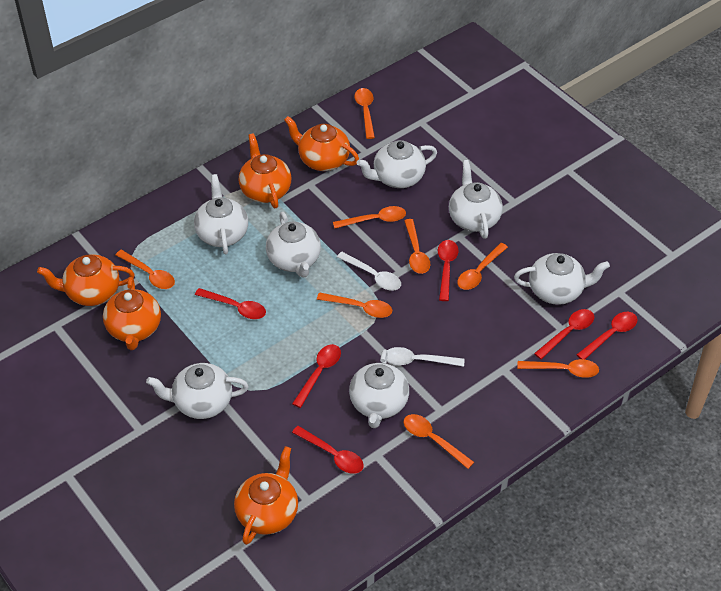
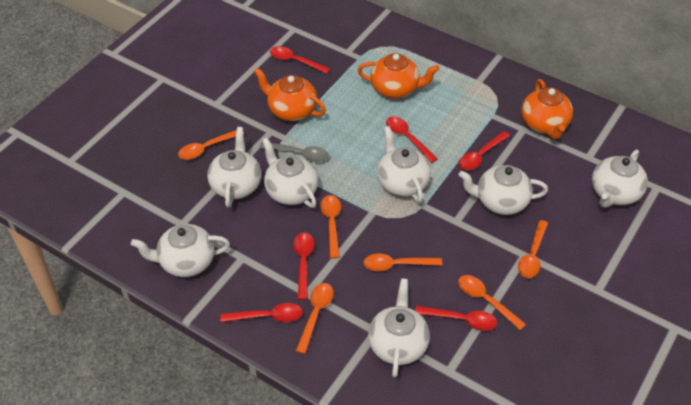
grey spoon: 0 -> 1
orange spoon: 8 -> 6
orange teapot: 5 -> 3
white spoon: 2 -> 0

